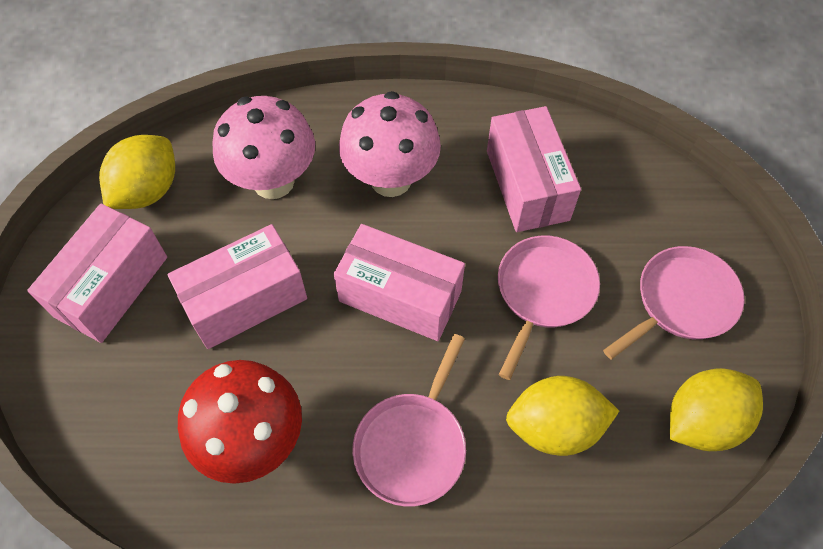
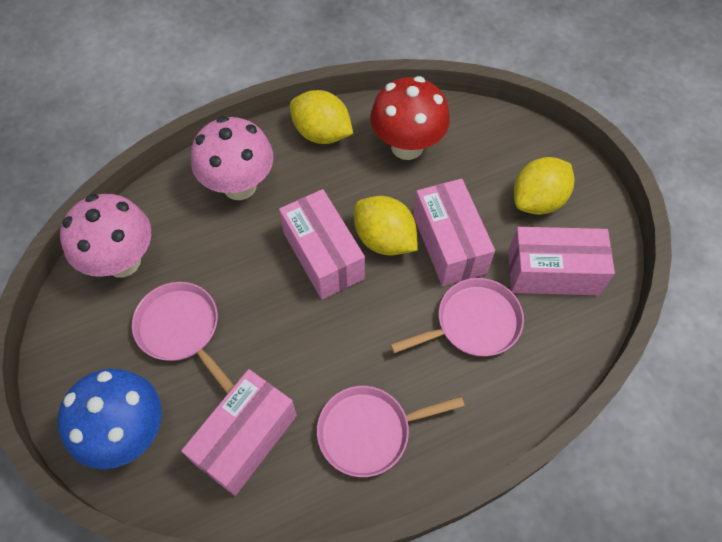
blue mushroom: 0 -> 1

